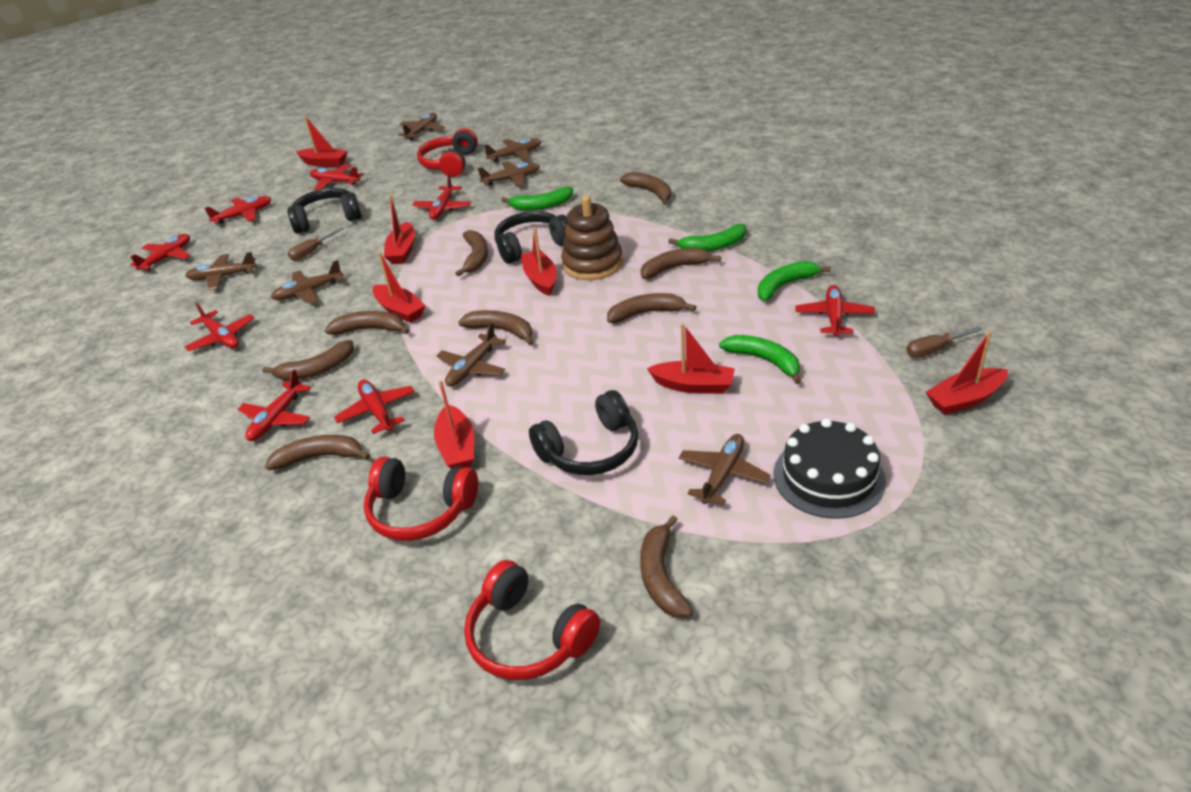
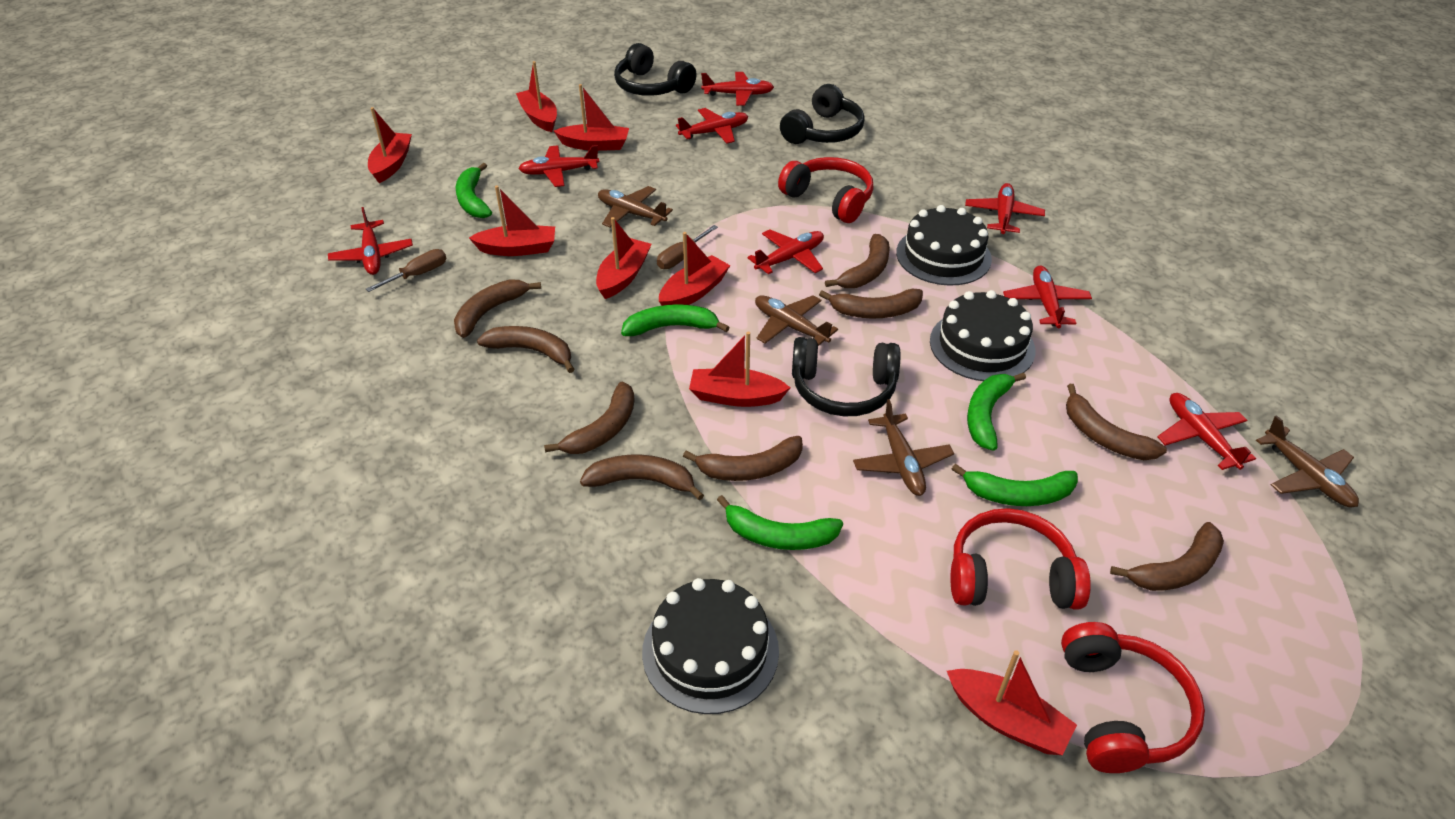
black cake: 1 -> 3
brown plane: 7 -> 4
brown stacking toy: 1 -> 0
green banana: 4 -> 5
red boat: 7 -> 8

